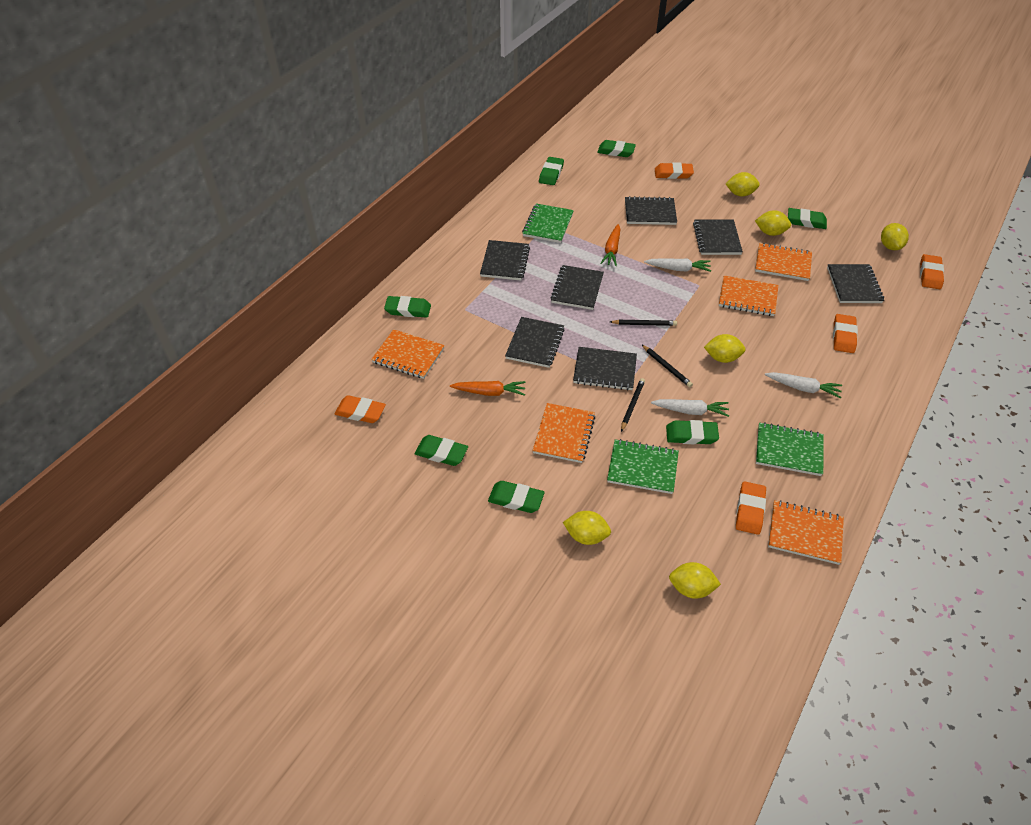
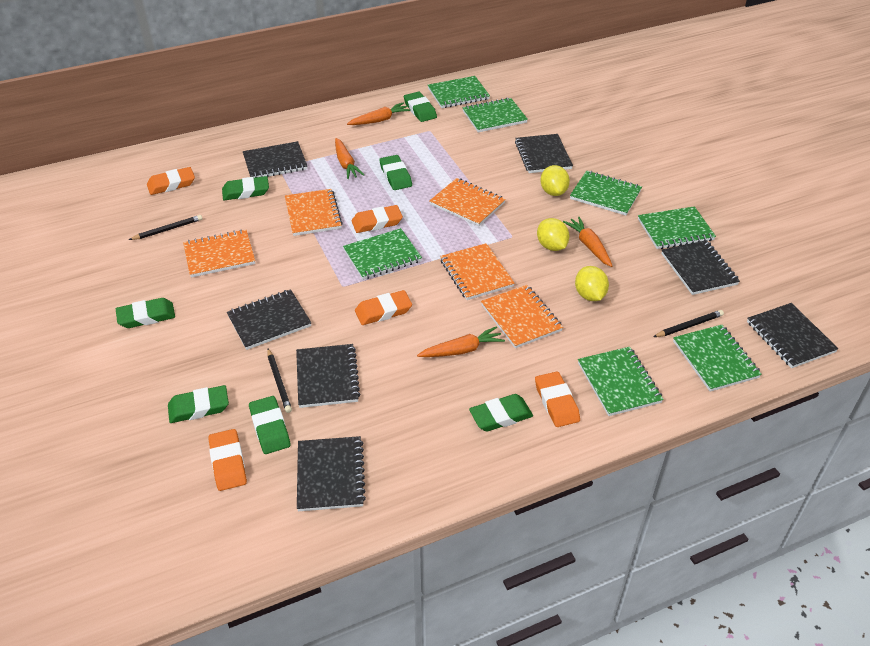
green notebook: 3 -> 7
orange carrot: 2 -> 4
white carrot: 3 -> 0
yellow lemon: 6 -> 3

